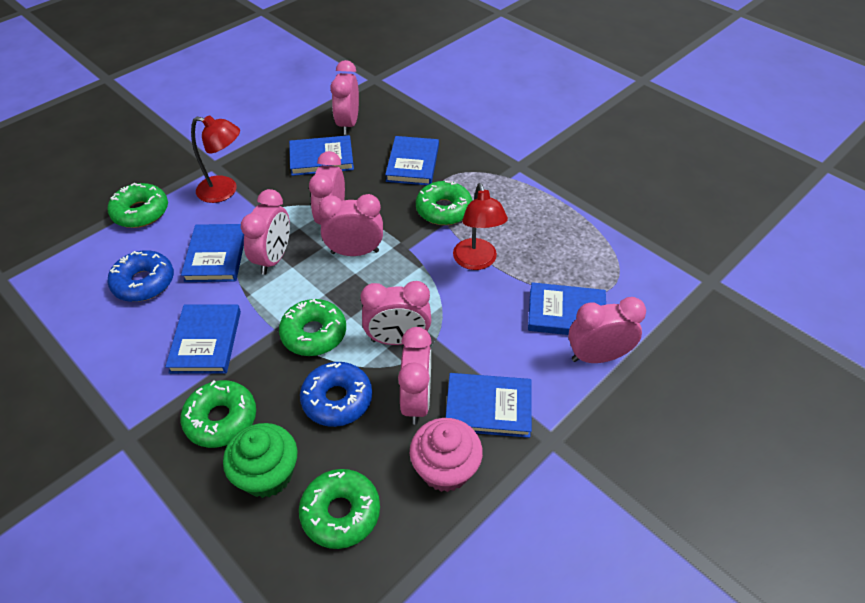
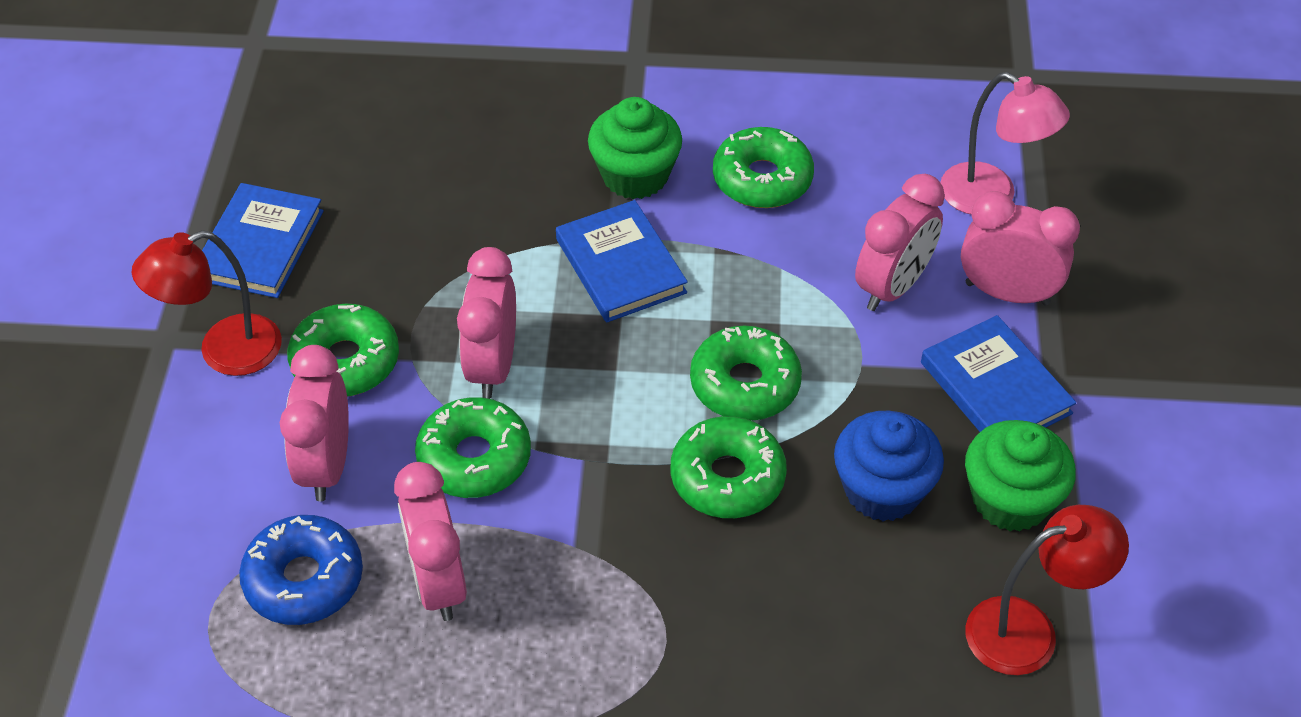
blue book: 6 -> 3
blue cupcake: 0 -> 1
blue donut: 2 -> 1
green cupcake: 1 -> 2
pink clock: 7 -> 5
pink cupcake: 1 -> 0
pink lamp: 0 -> 1

